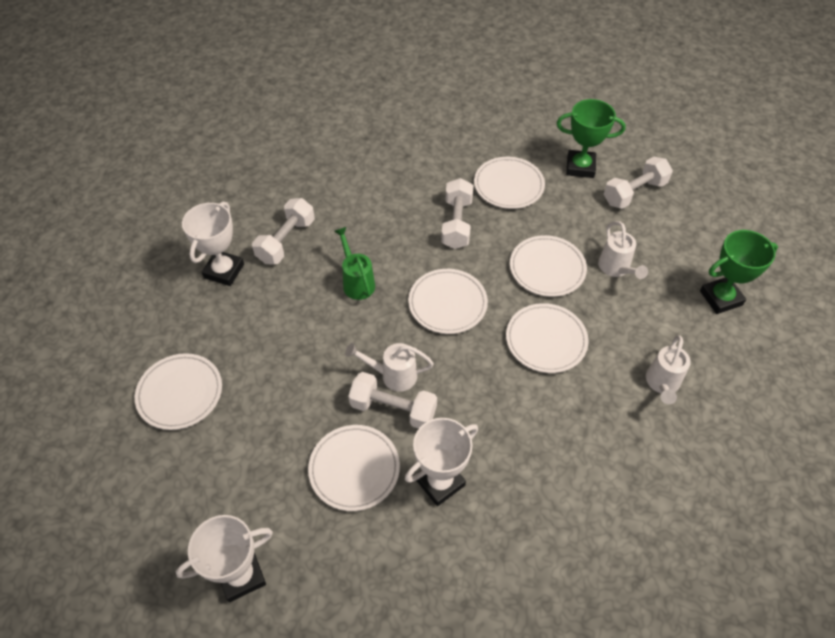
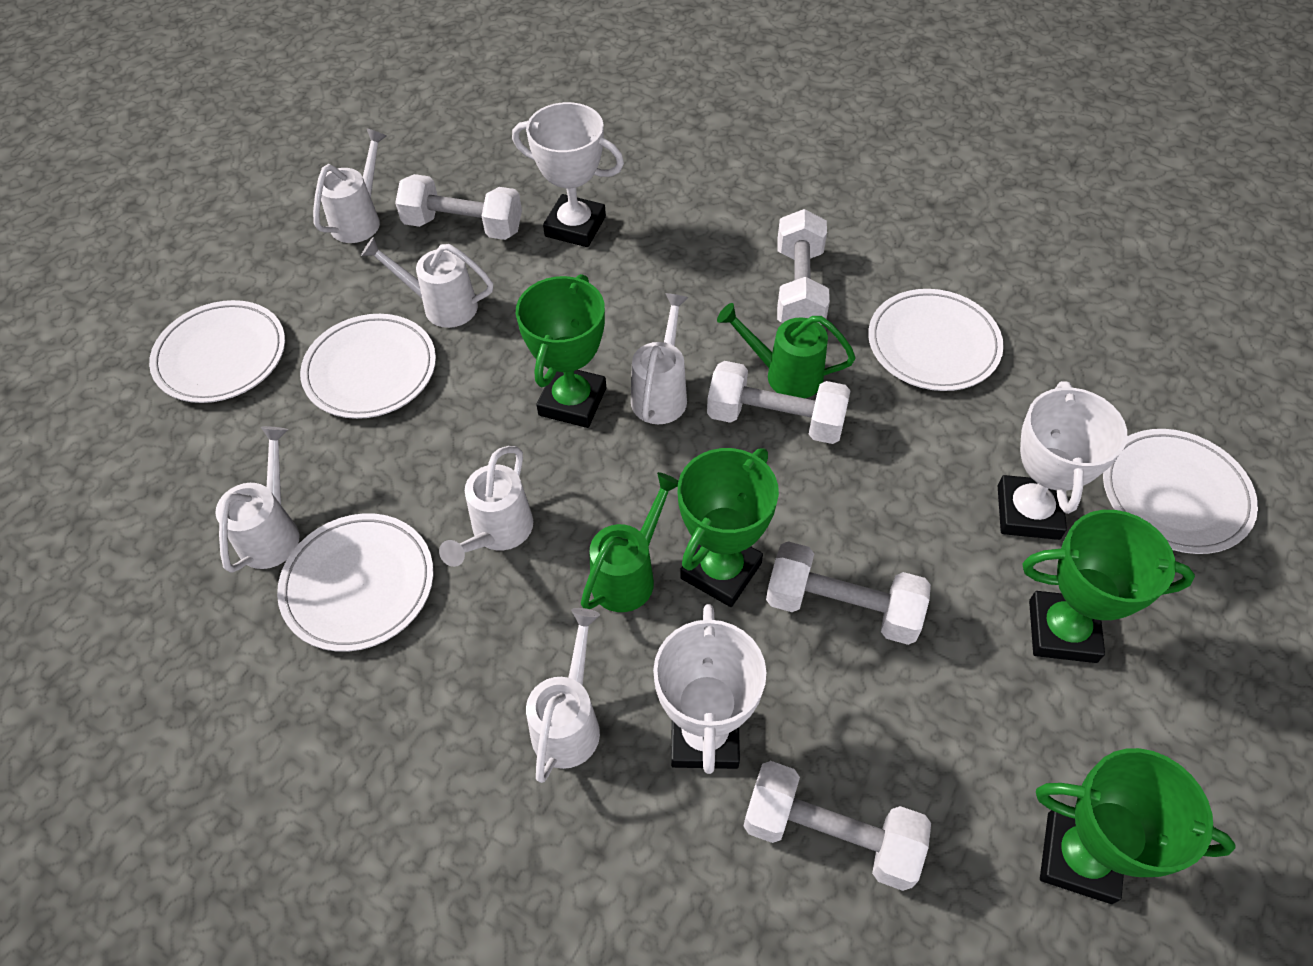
green trophy: 2 -> 4
green watering can: 1 -> 2
white dumbbell: 4 -> 5
white plate: 6 -> 5
white watering can: 3 -> 6

